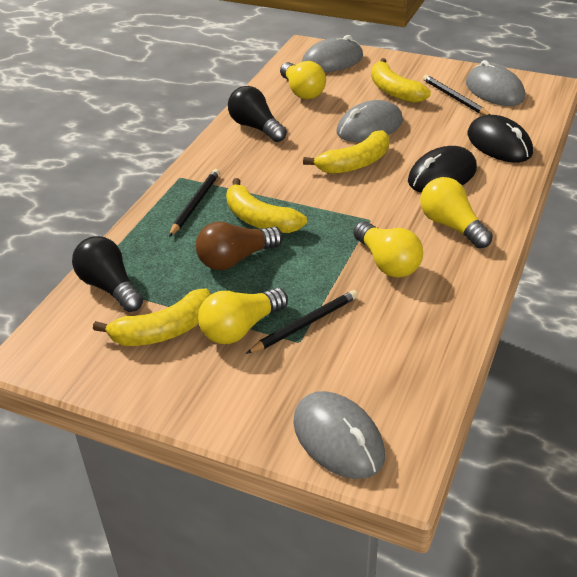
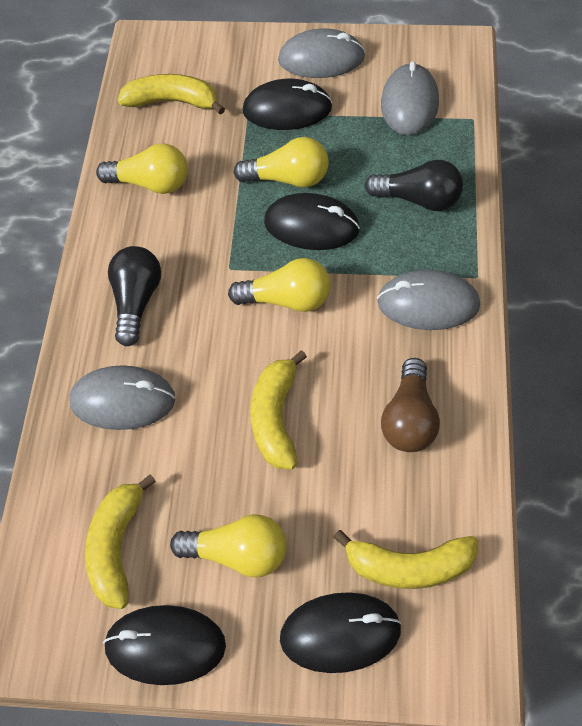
black mouse: 2 -> 4
black pencil: 3 -> 0

